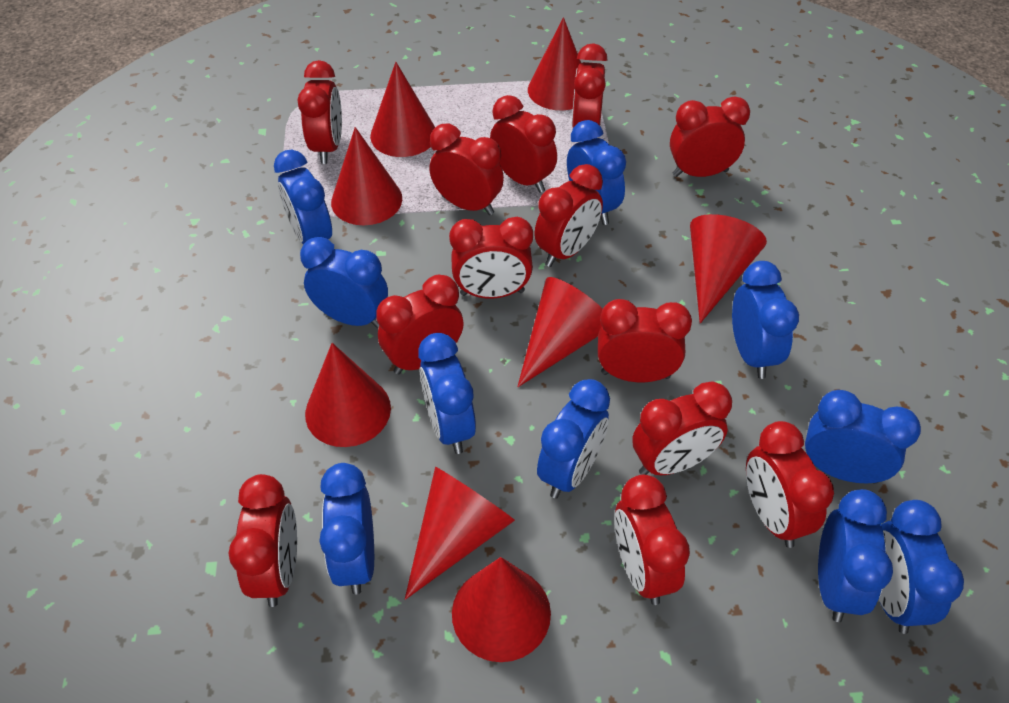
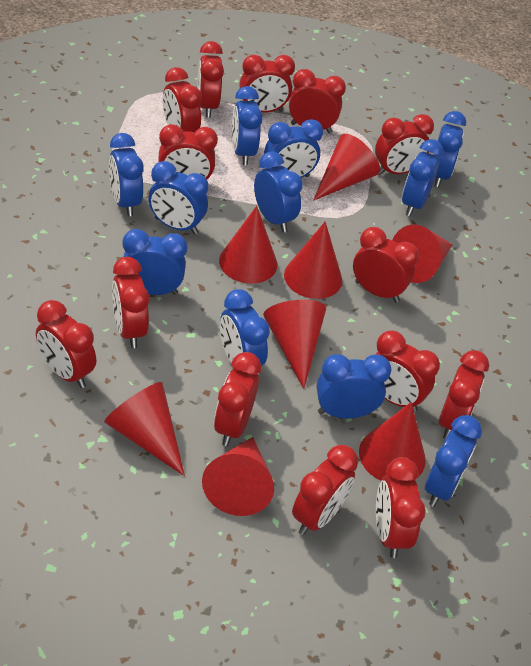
blue clock: 10 -> 11
red clock: 13 -> 14

